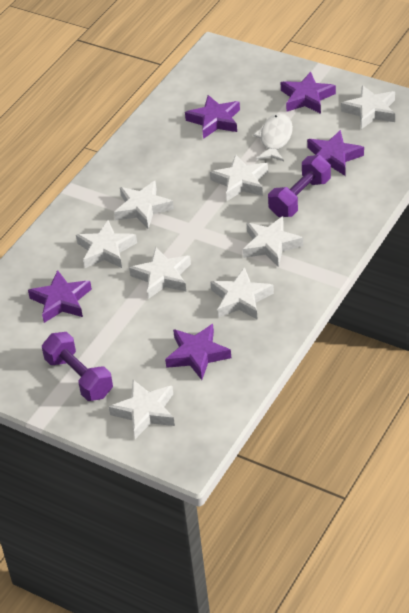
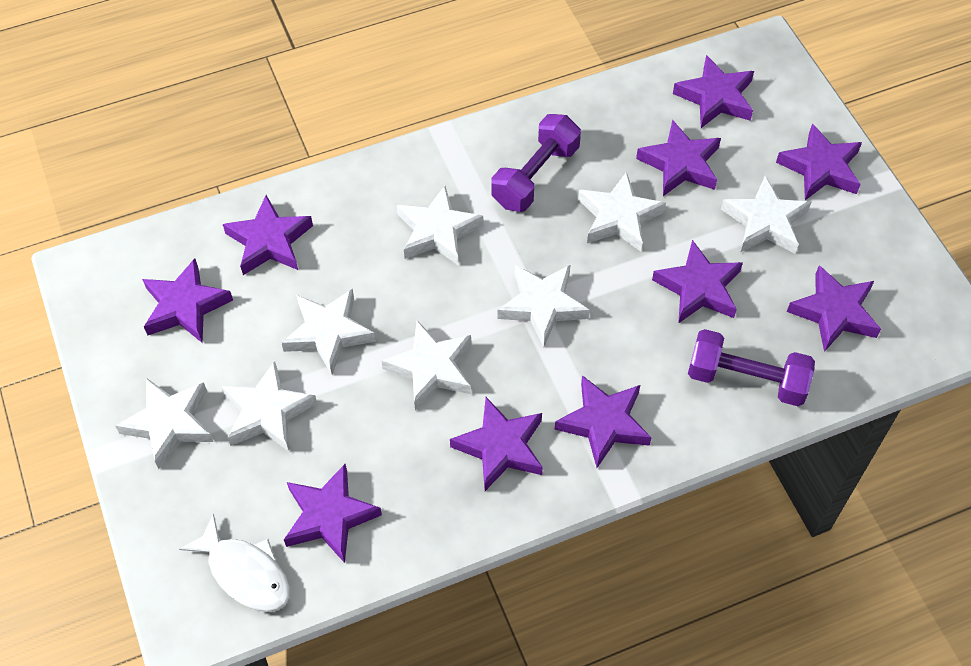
purple star: 5 -> 10

